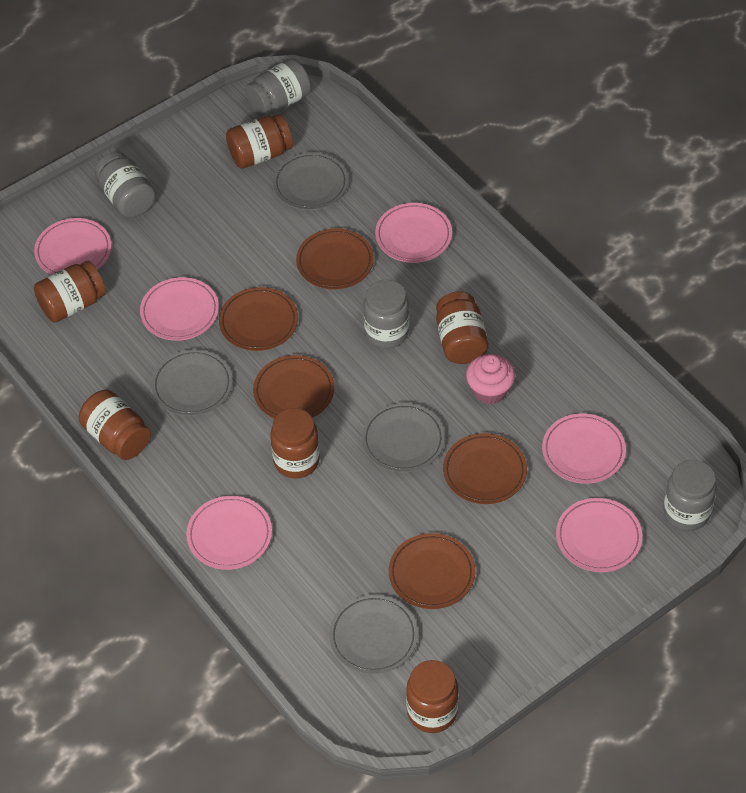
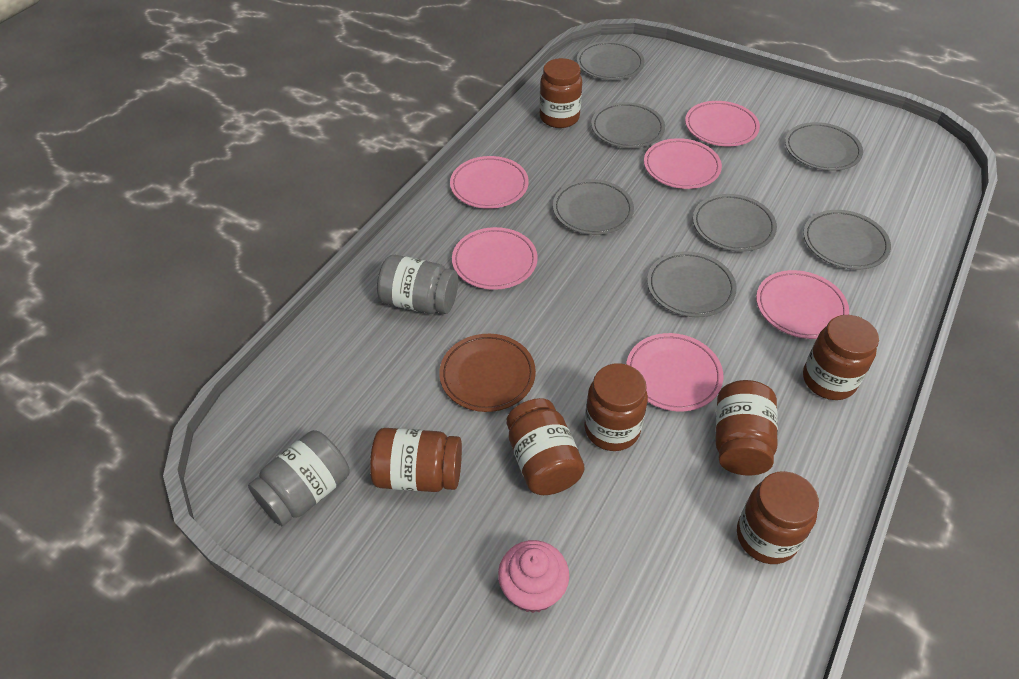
brown jar: 6 -> 7
brown plate: 5 -> 1
grey jar: 4 -> 2
grey plate: 4 -> 7

